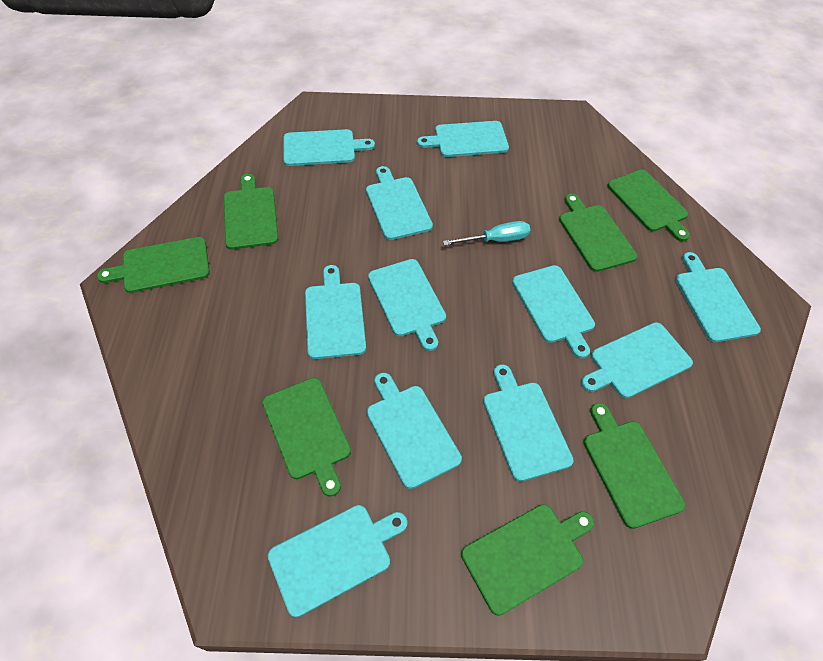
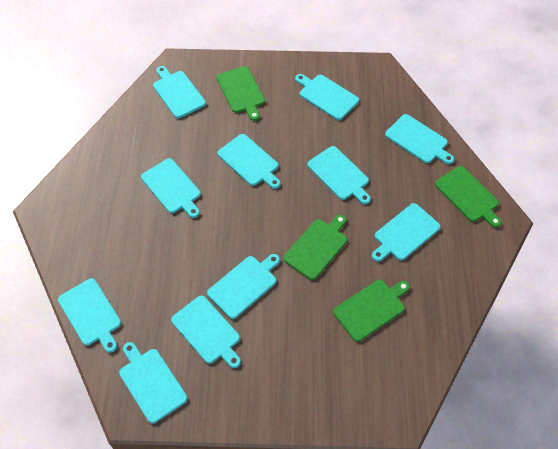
green cutting board: 7 -> 4
turquoise screwdriver: 1 -> 0

